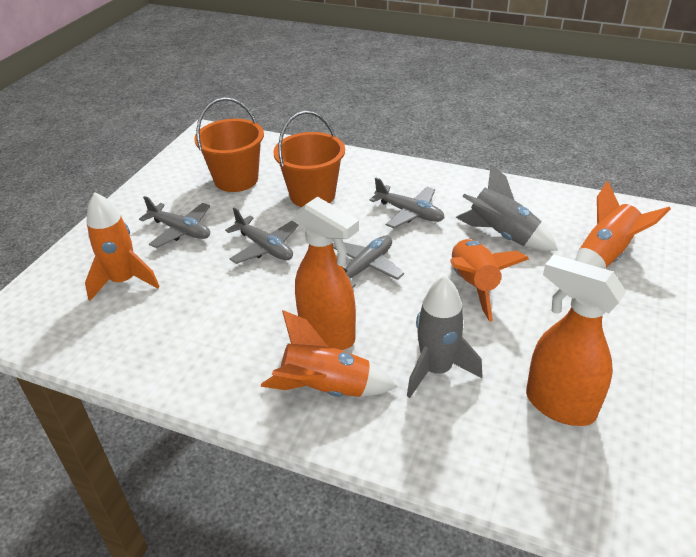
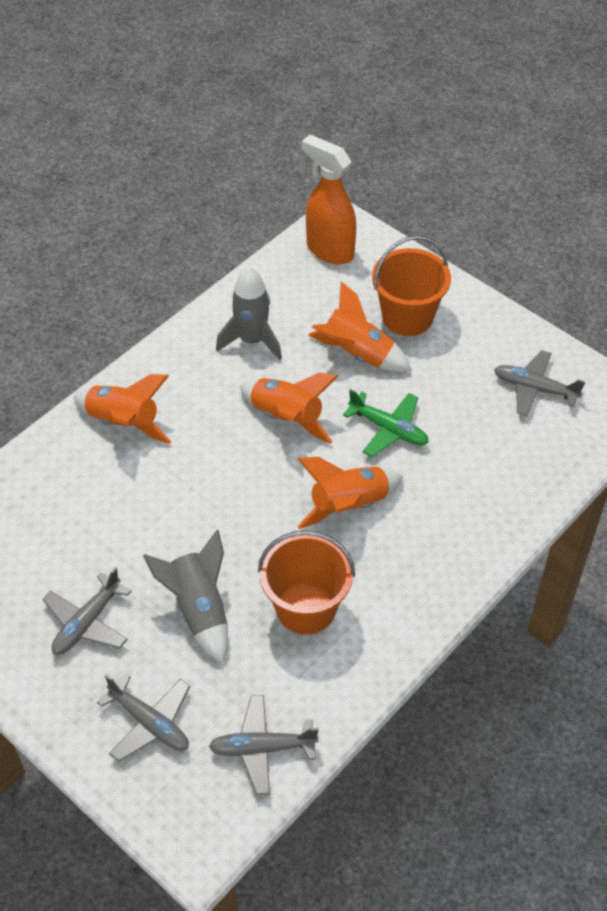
green plane: 0 -> 1
orange spray bottle: 2 -> 1

